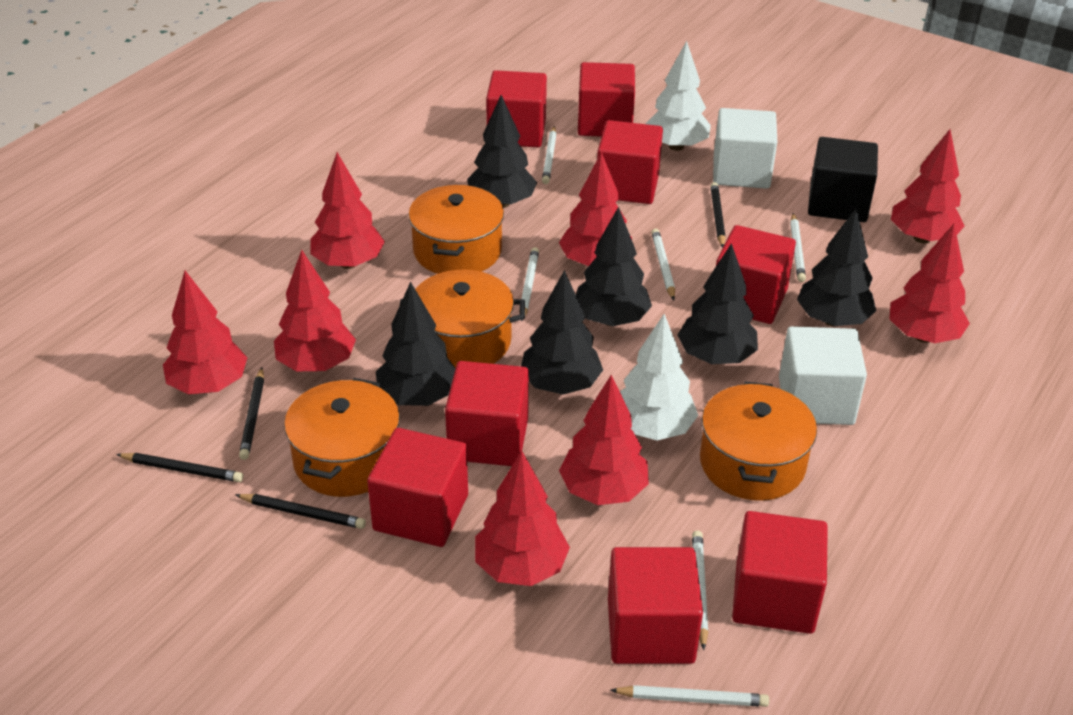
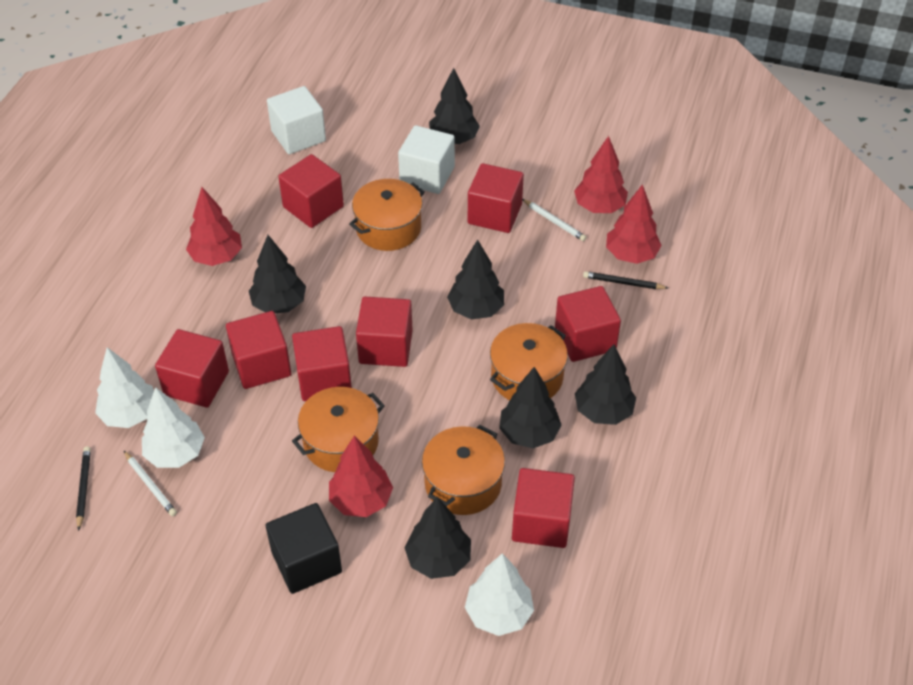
black pencil: 4 -> 2
red tree: 8 -> 4
white pencil: 6 -> 2
white tree: 2 -> 3

